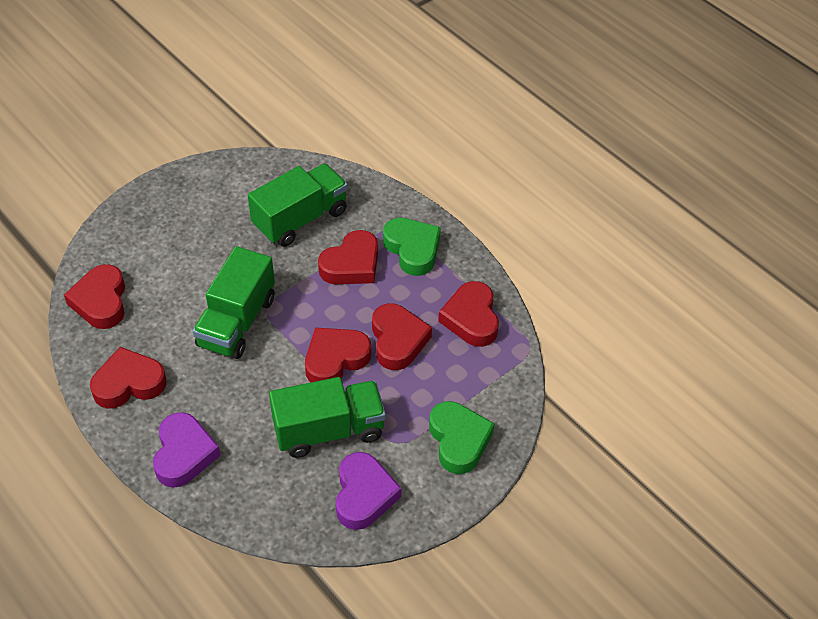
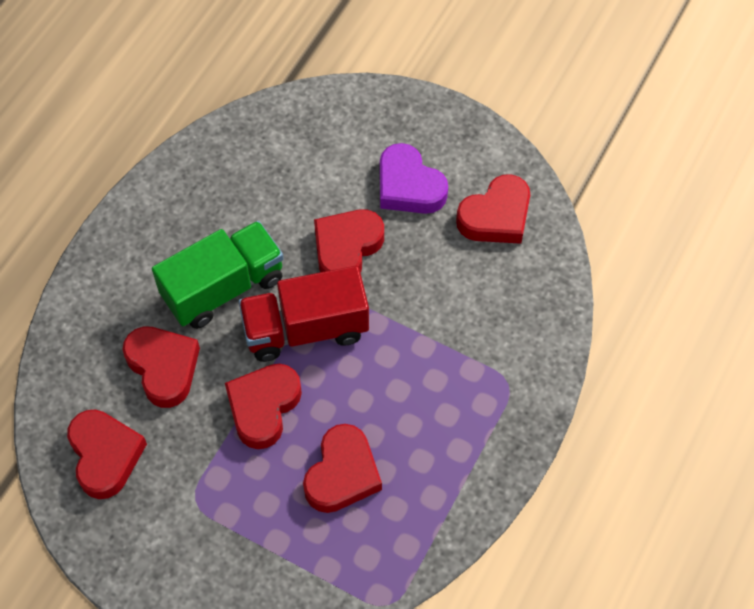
green heart: 2 -> 0
green truck: 3 -> 1
purple heart: 2 -> 1
red truck: 0 -> 1

